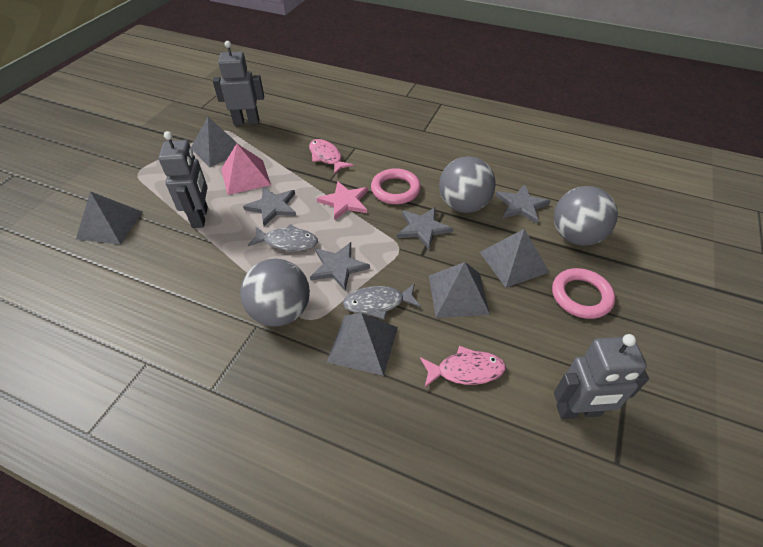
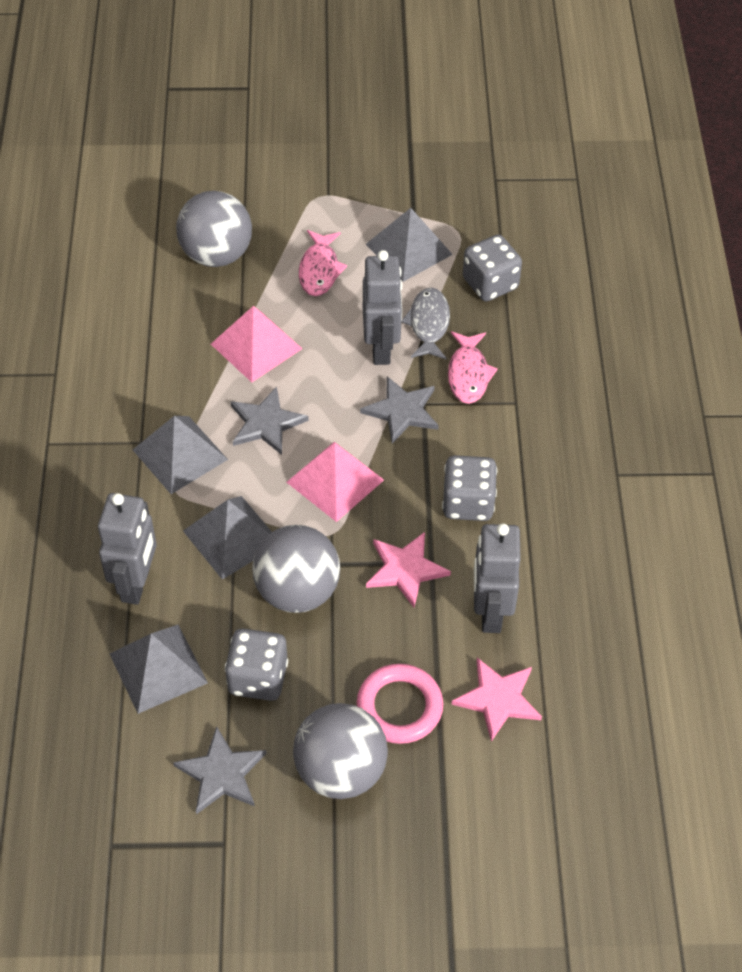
grey dice: 0 -> 3
grey fish: 2 -> 1
grey pyramid: 5 -> 4
grey star: 4 -> 3
pink pyramid: 1 -> 2
pink ring: 2 -> 1
pink star: 1 -> 2

